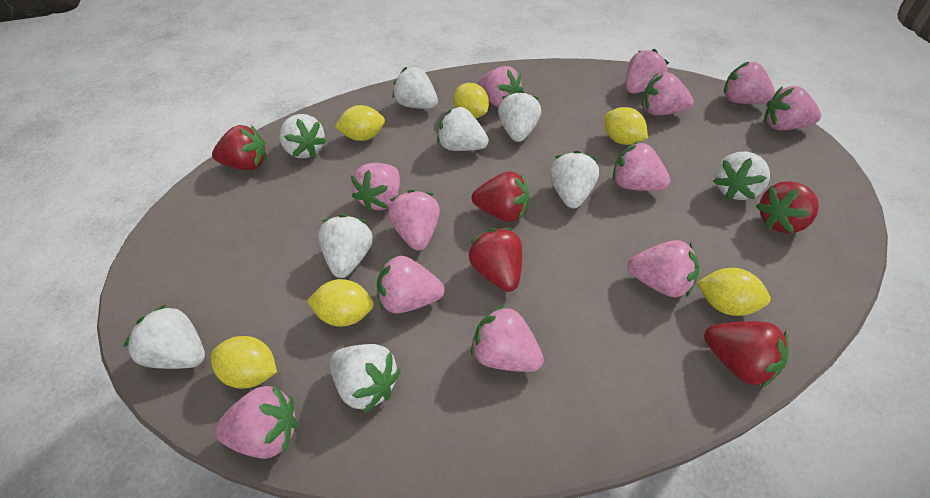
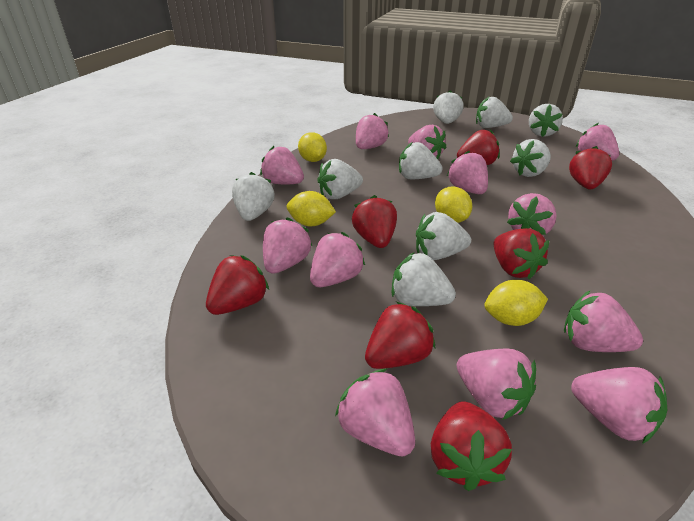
red strawberry: 5 -> 7
yellow lemon: 6 -> 4

